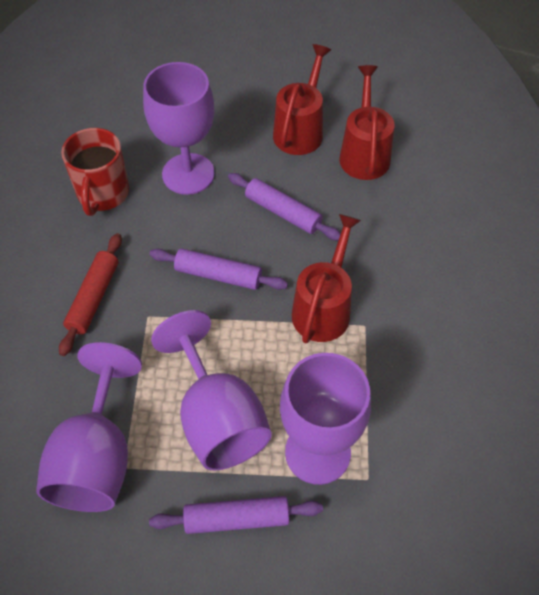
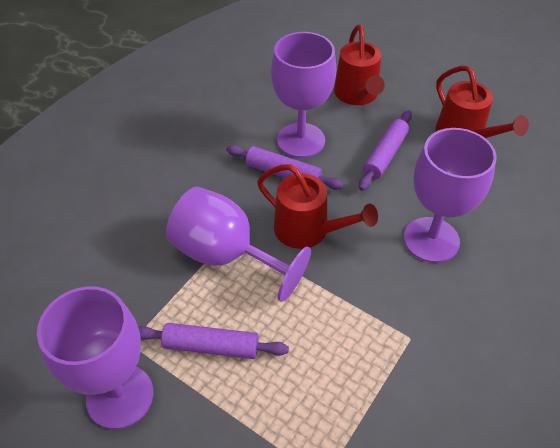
red mug: 1 -> 0
red rolling pin: 1 -> 0

